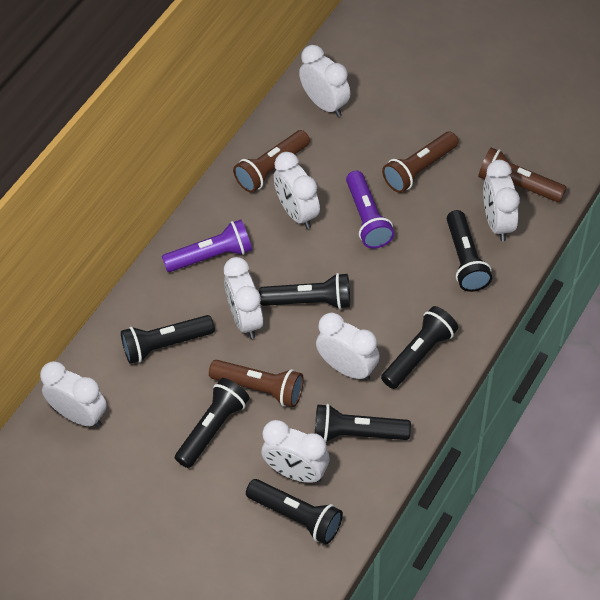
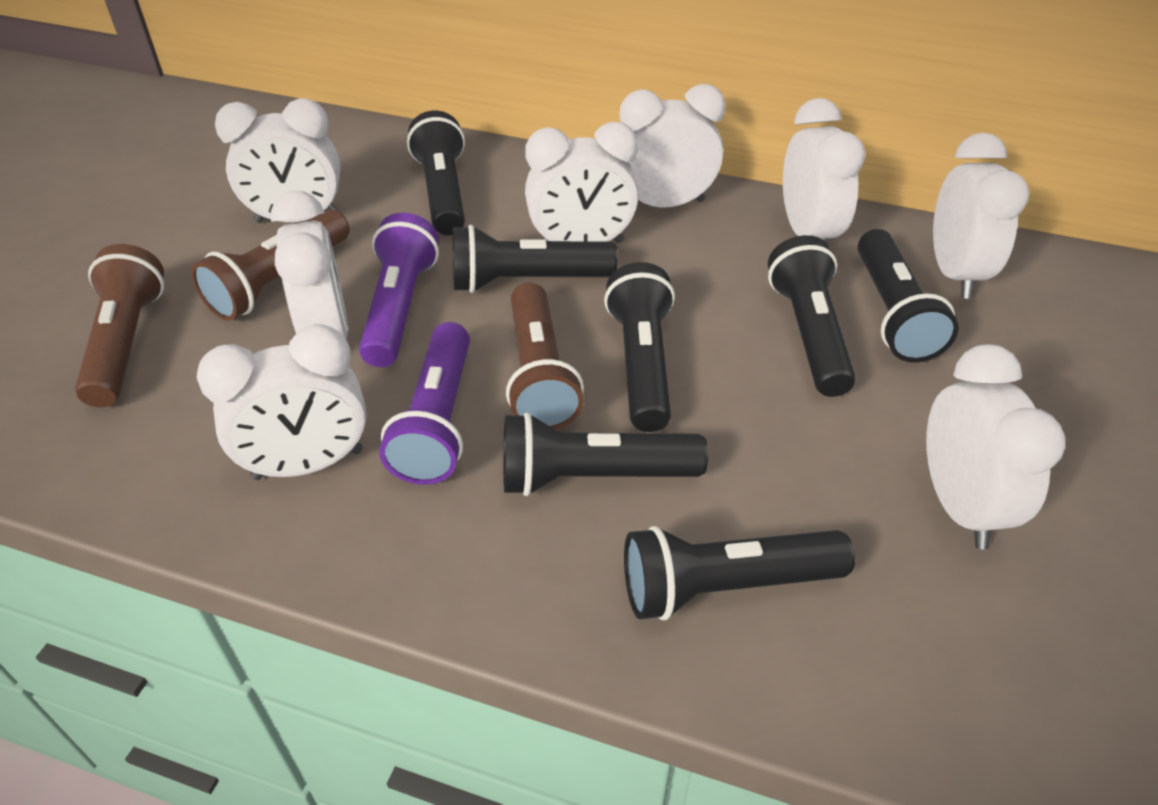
brown flashlight: 4 -> 3
white clock: 7 -> 8

